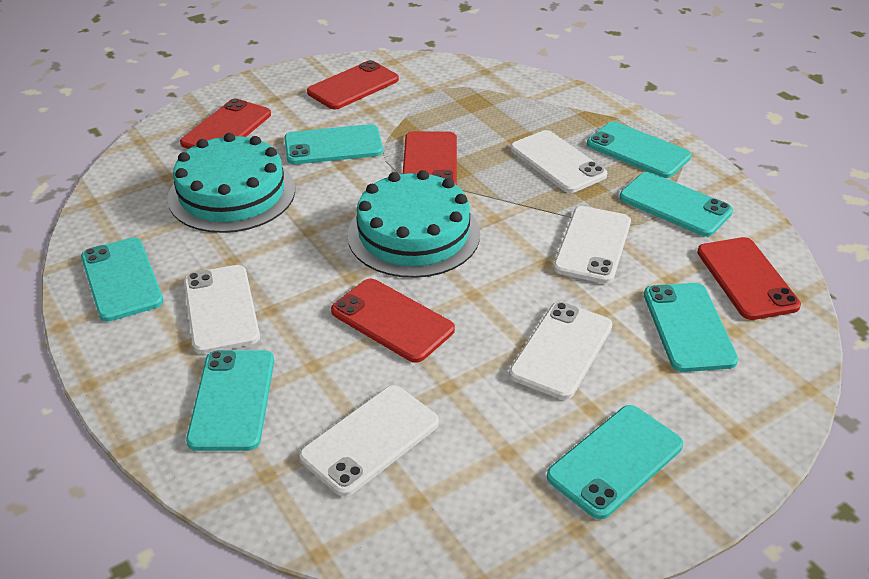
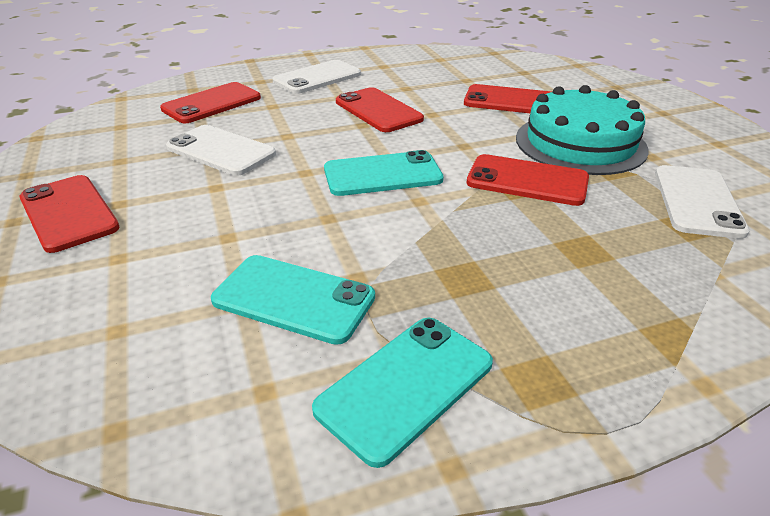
turquoise cake: 2 -> 1
turquoise phone: 7 -> 3
white phone: 5 -> 3

